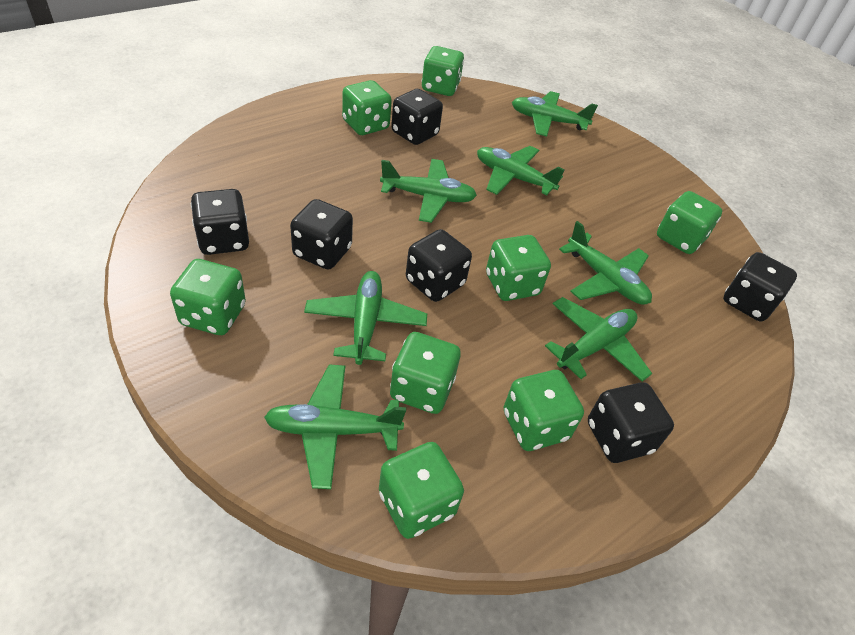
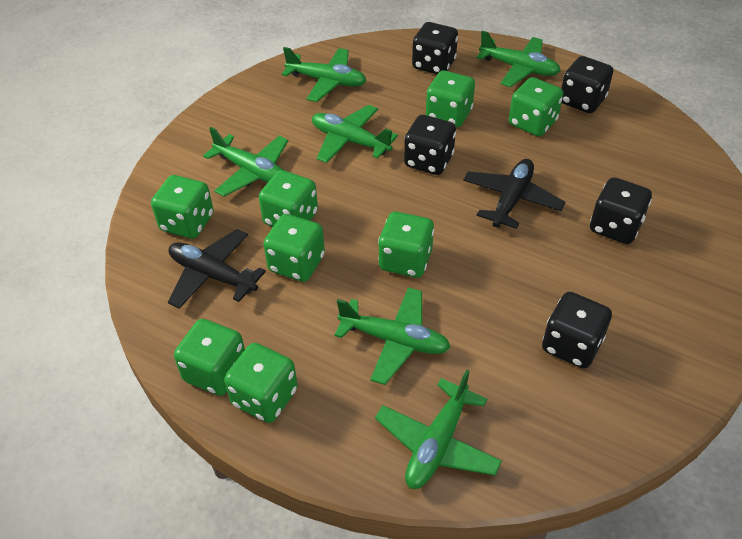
black dice: 6 -> 5
black plane: 0 -> 2
green plane: 7 -> 6

